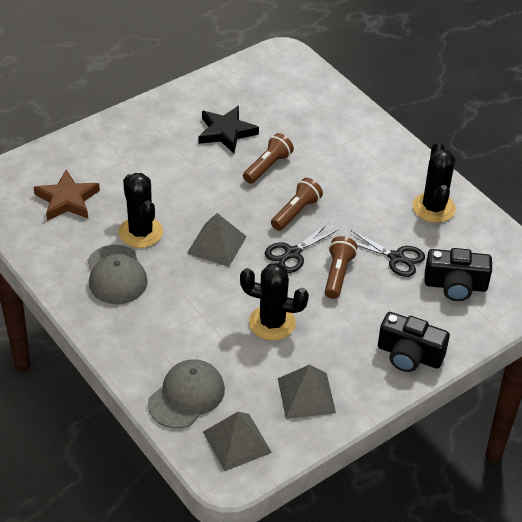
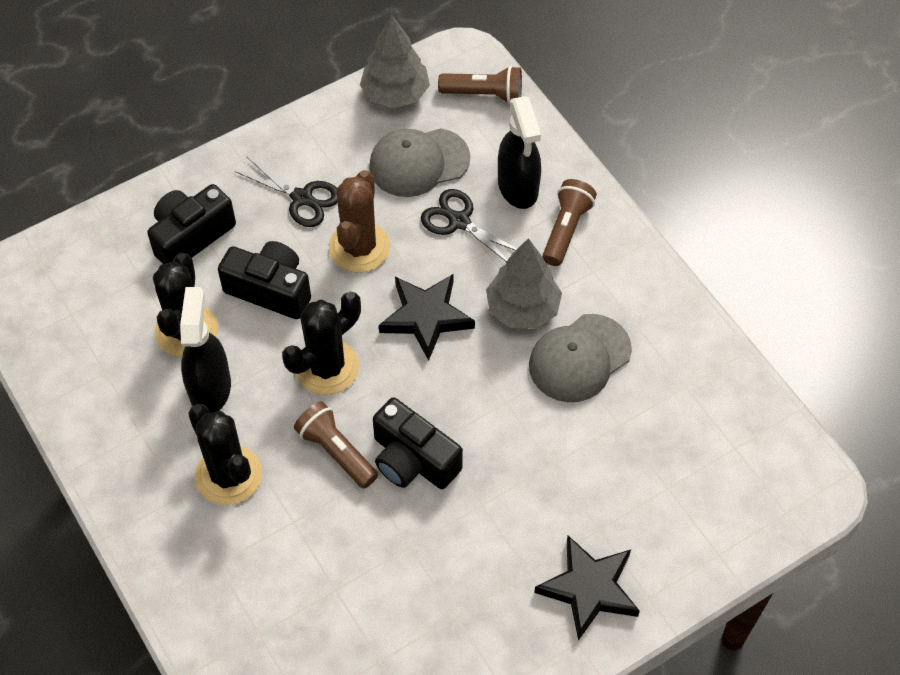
black camera: 2 -> 3
black spray bottle: 0 -> 2
black star: 1 -> 2
brown cactus: 0 -> 1
brown star: 1 -> 0
grey pyramid: 3 -> 0
grey tree: 0 -> 2

